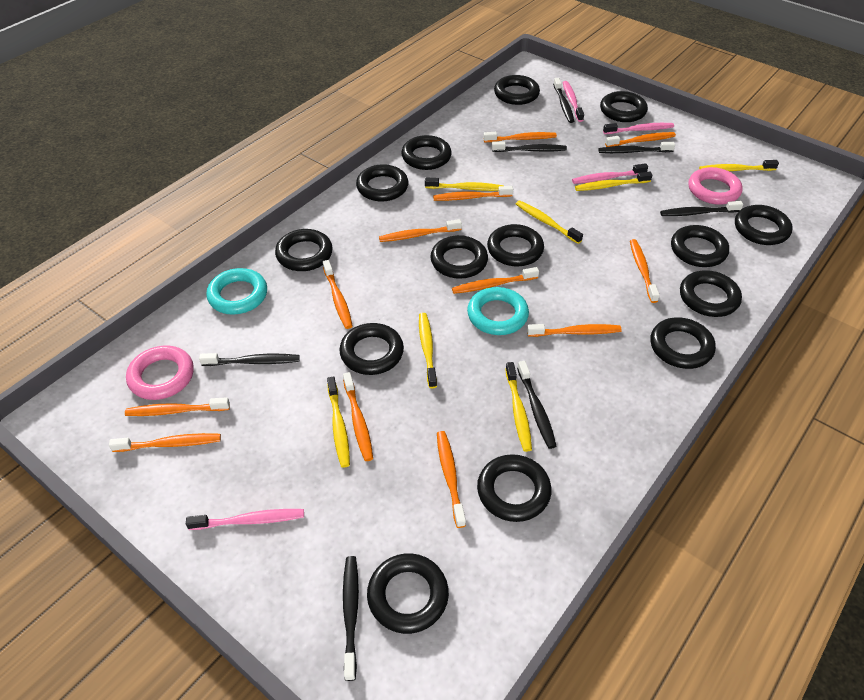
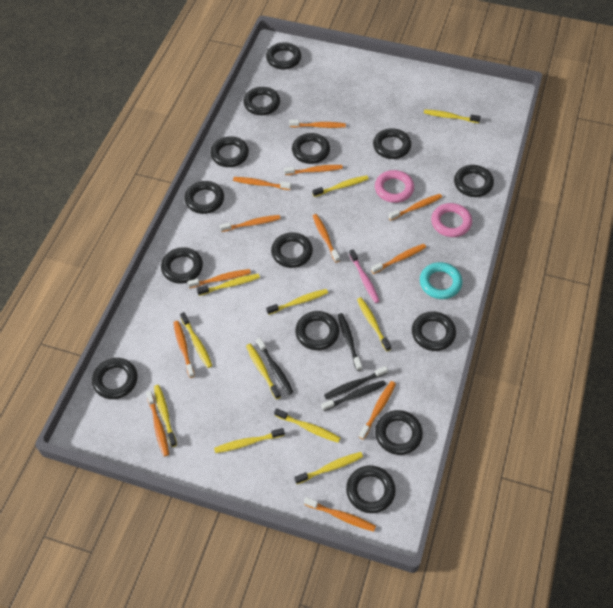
black toothbrush: 7 -> 4
pink toothbrush: 4 -> 1
turquoise ring: 2 -> 1
yellow toothbrush: 7 -> 11

